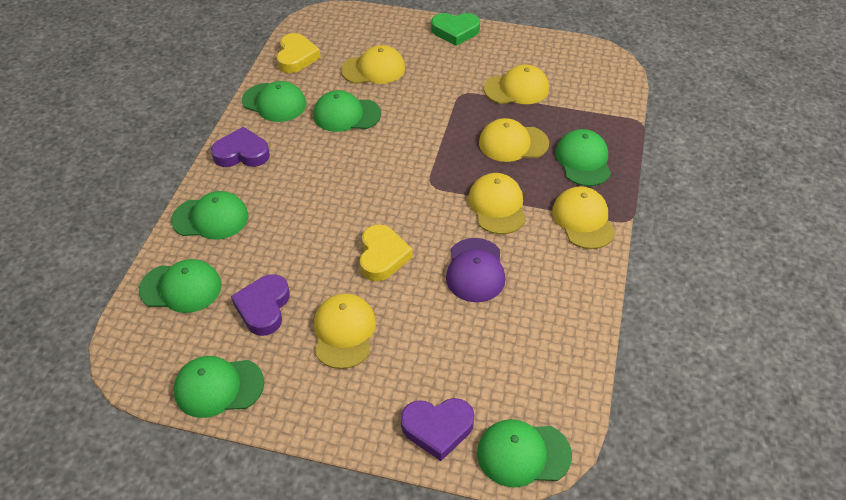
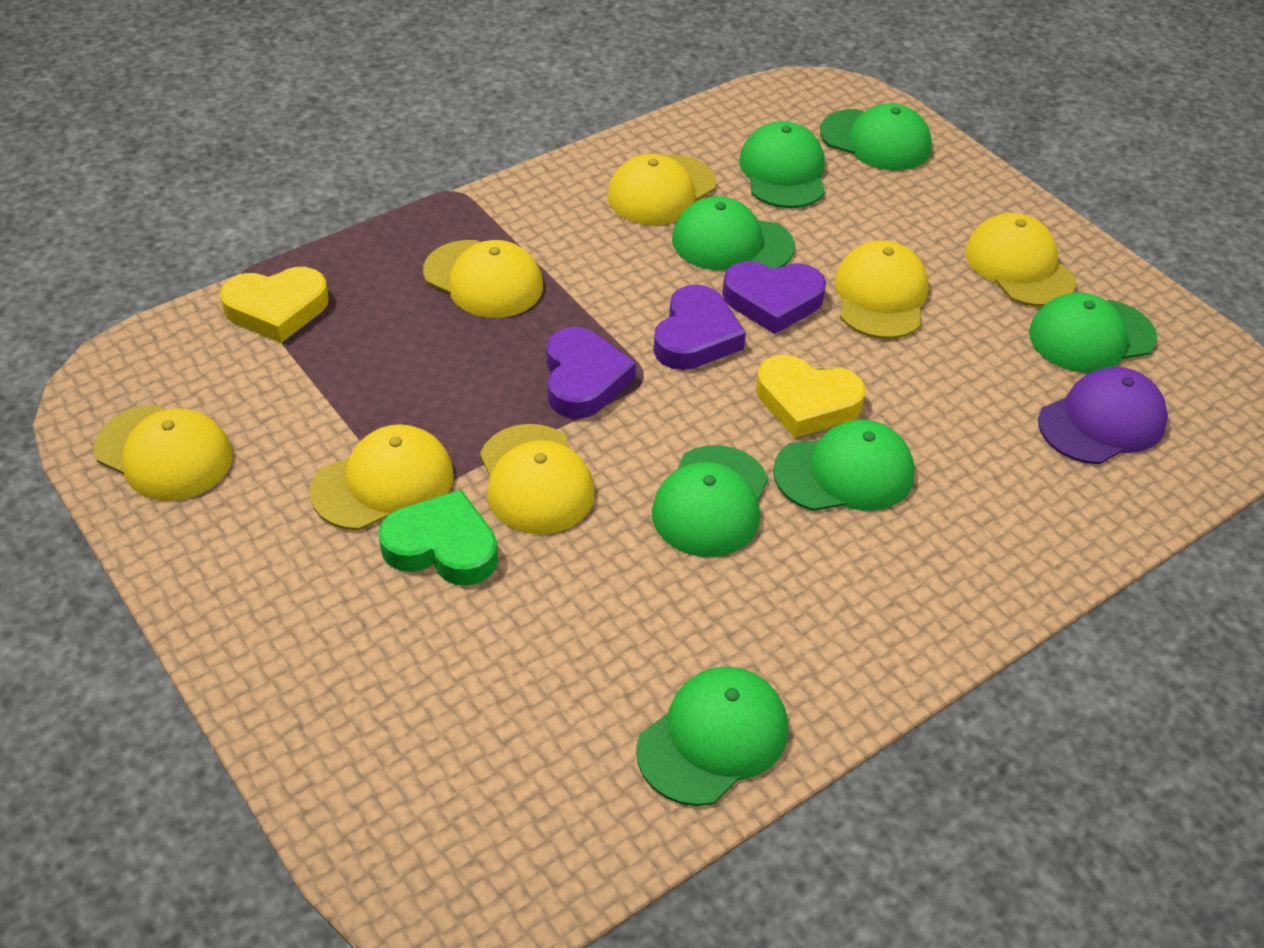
yellow cap: 6 -> 7

